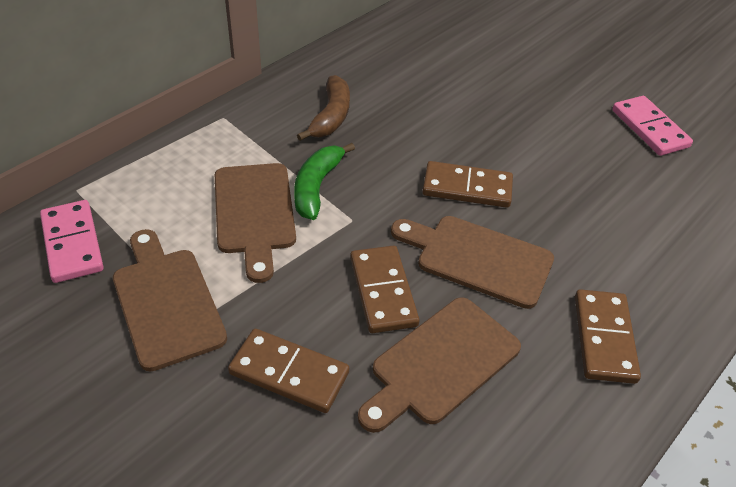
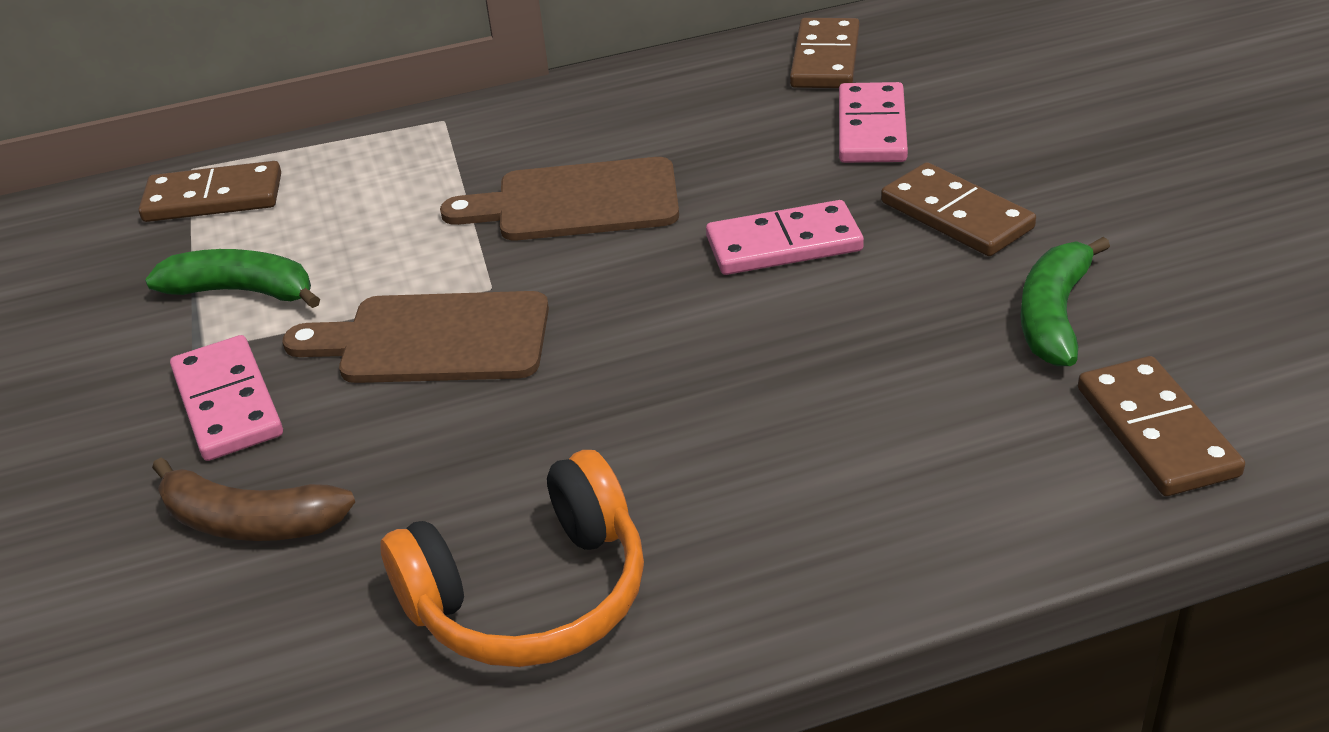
brown cutting board: 4 -> 2
green banana: 1 -> 2
orange headphones: 0 -> 1
pink domino: 2 -> 3

